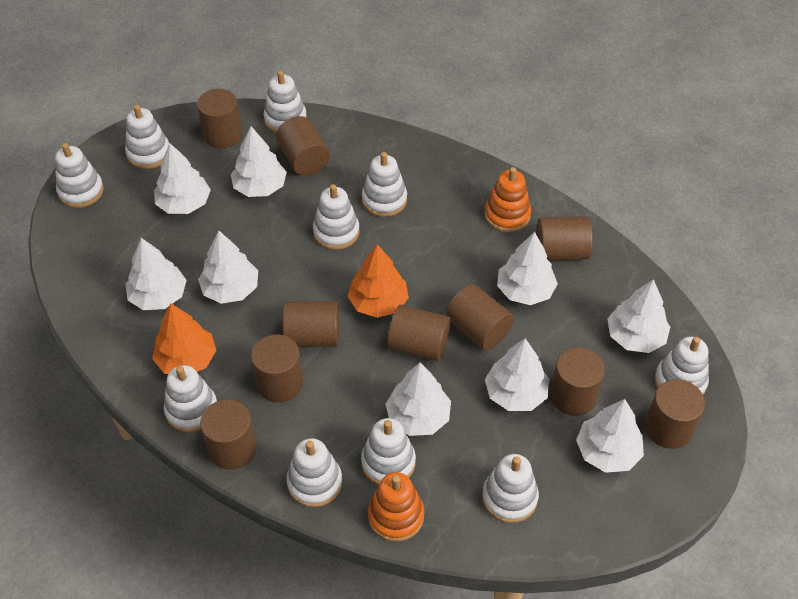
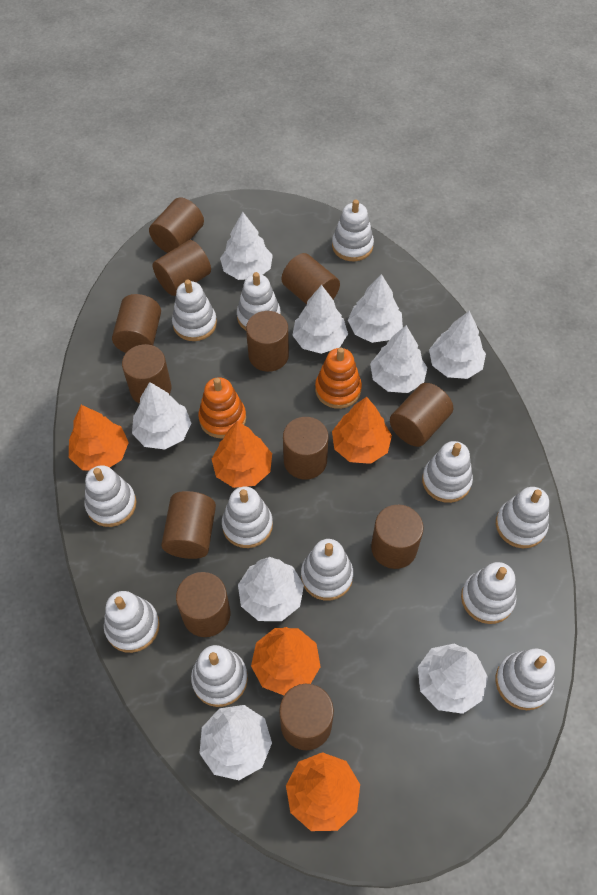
brown cylinder: 10 -> 12
orange tree: 2 -> 5
white stacking toy: 10 -> 12

